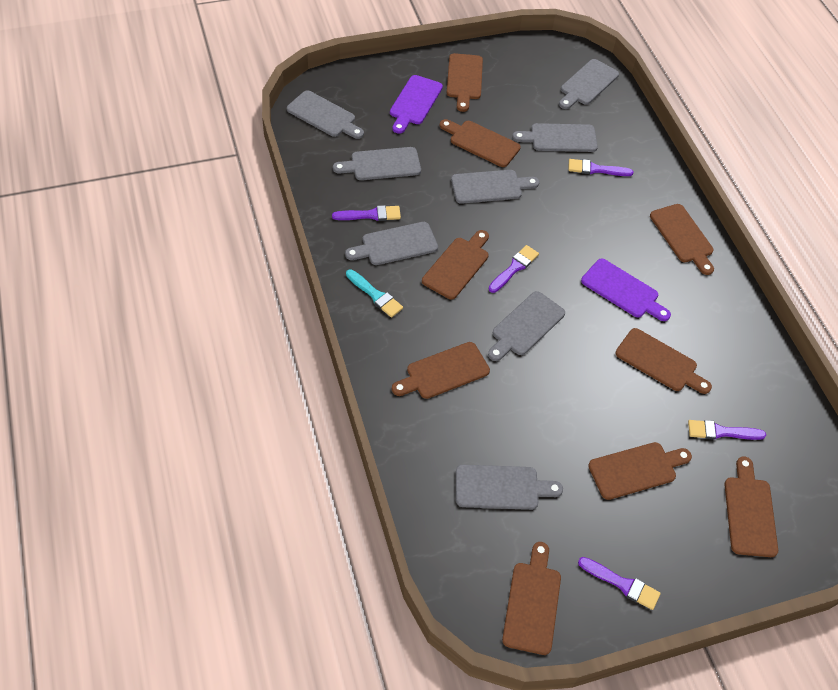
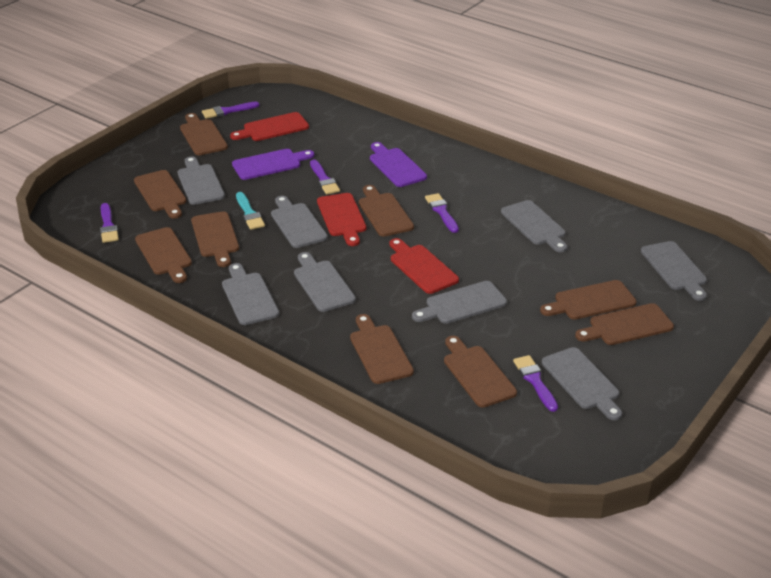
red cutting board: 0 -> 3

